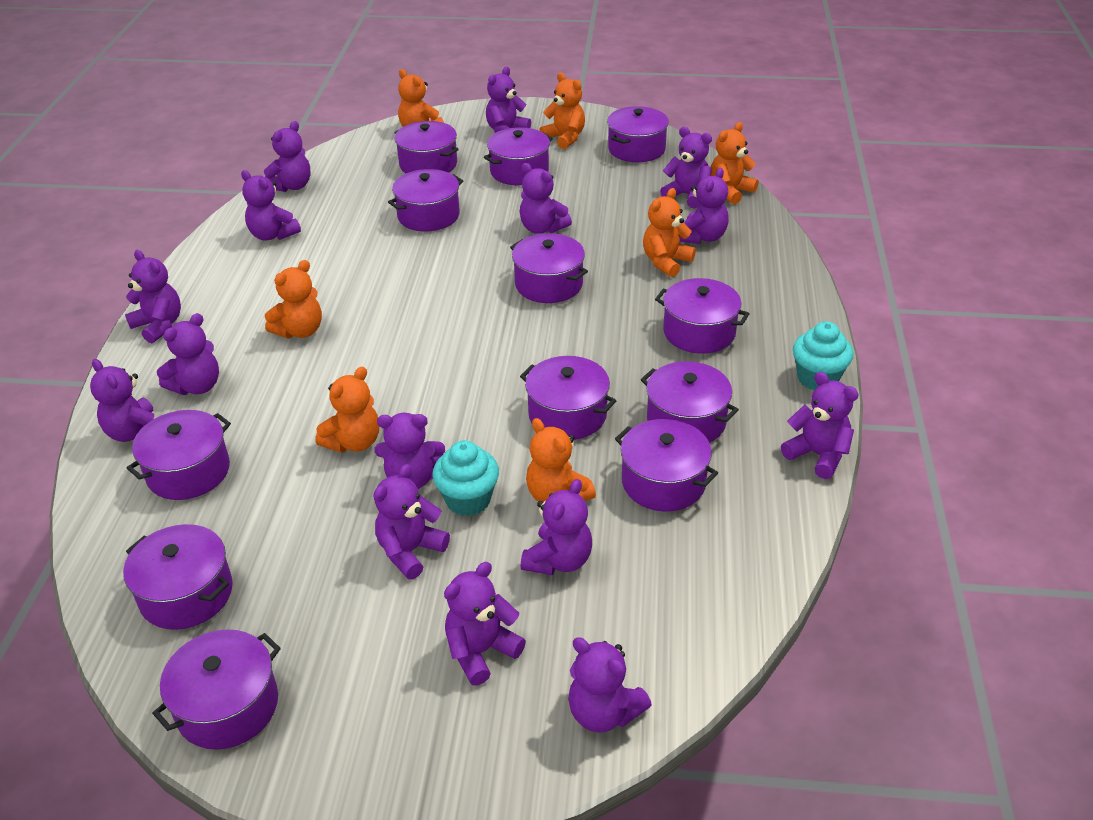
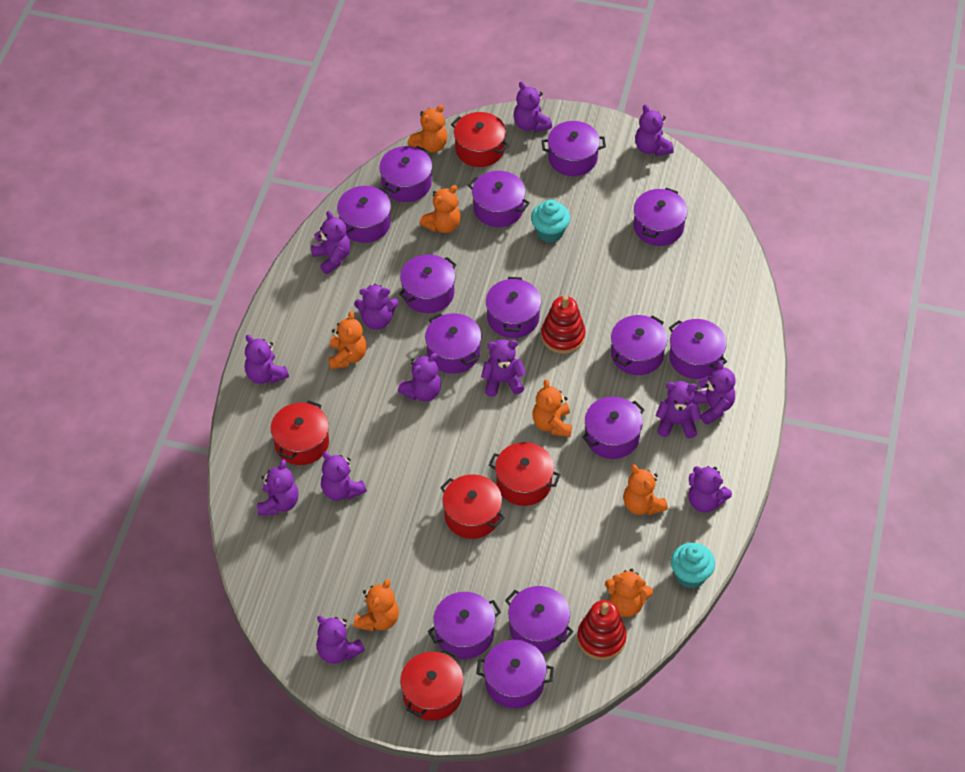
purple pot: 12 -> 14
purple teddy bear: 15 -> 13
red pot: 0 -> 5
red stacking toy: 0 -> 2

